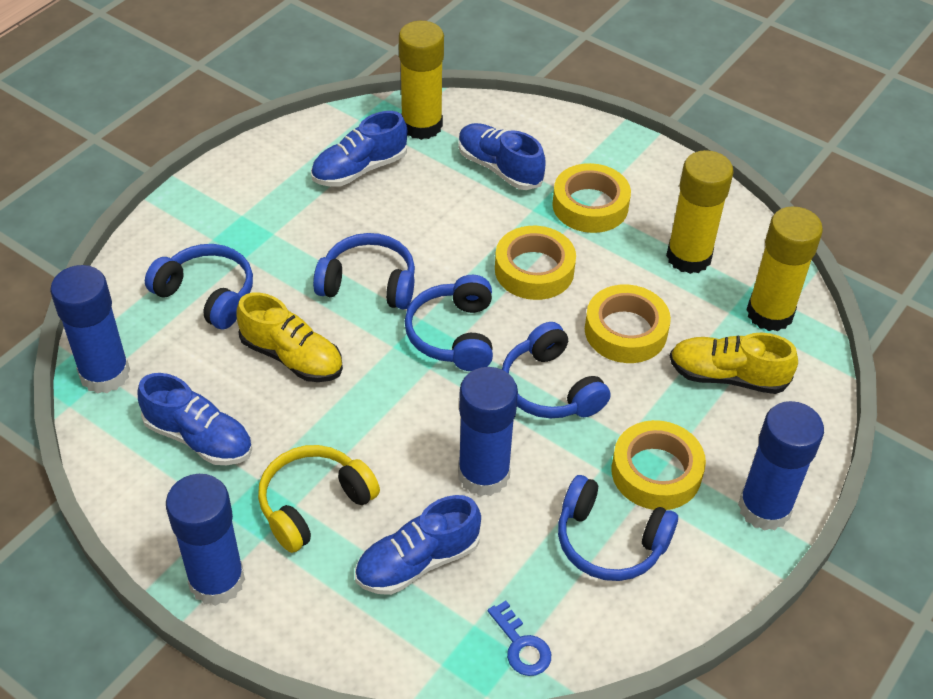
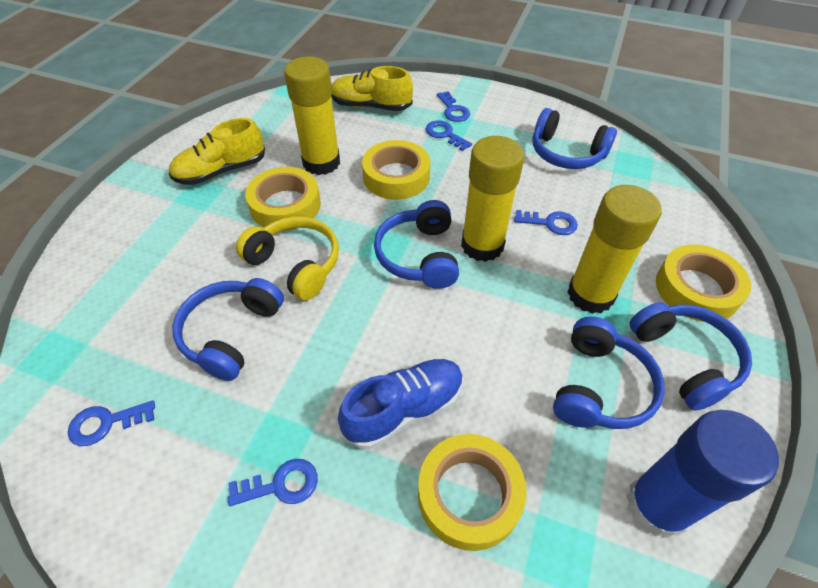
blue glue stick: 4 -> 1
blue key: 1 -> 5
blue shoe: 4 -> 1

